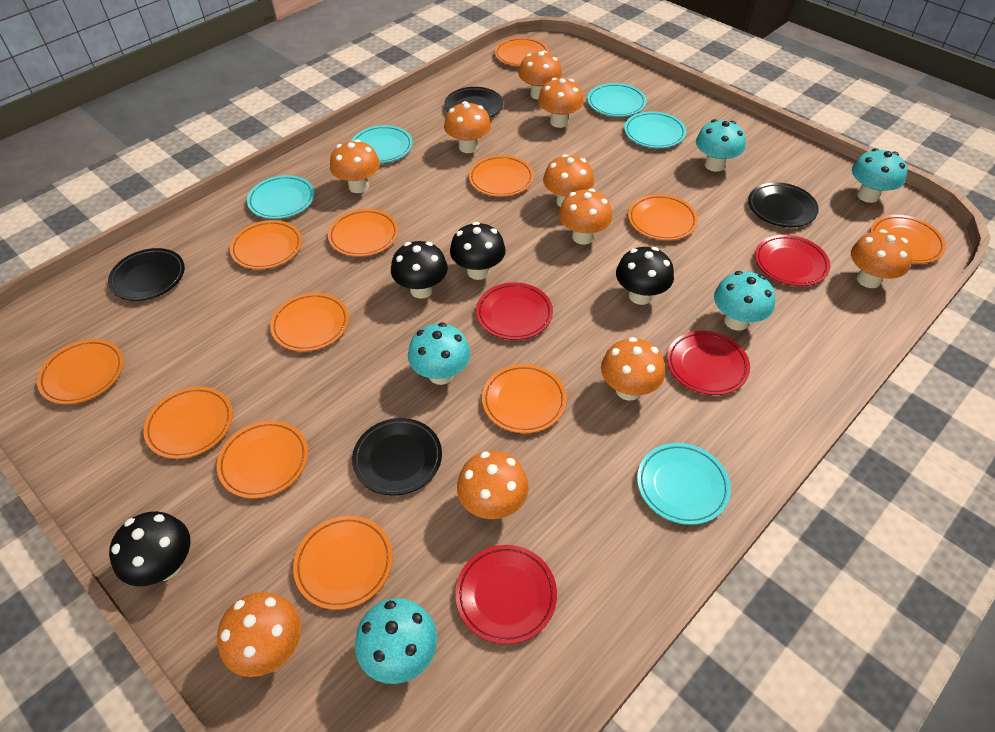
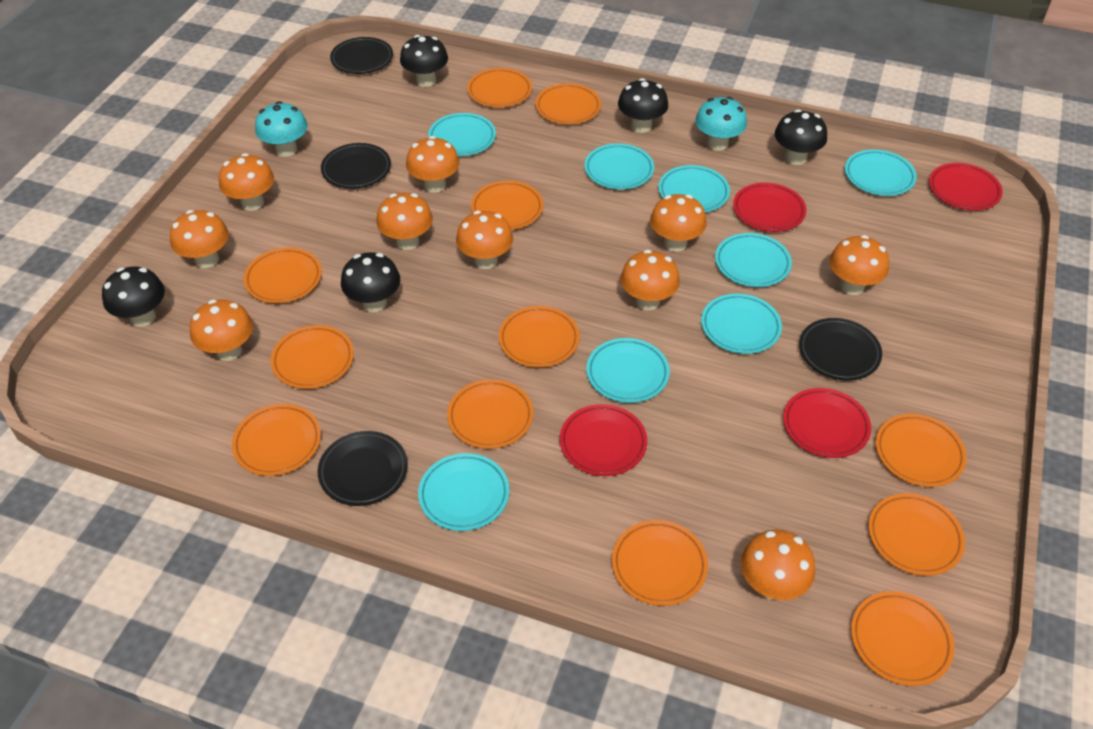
black mushroom: 4 -> 5
turquoise mushroom: 5 -> 2
turquoise plate: 5 -> 8

